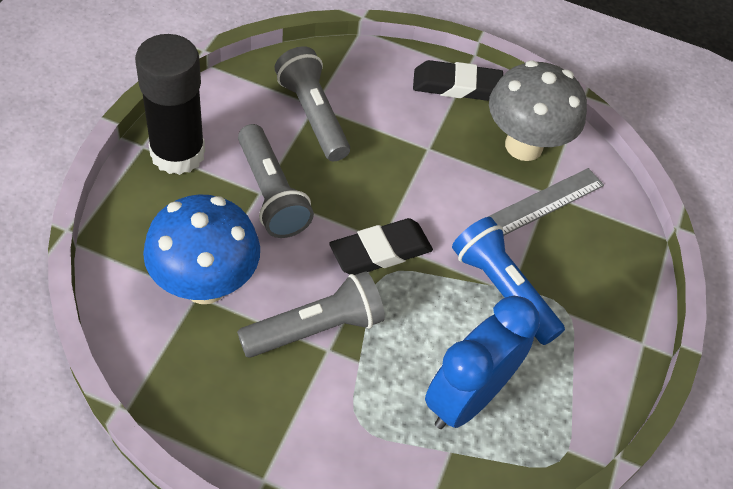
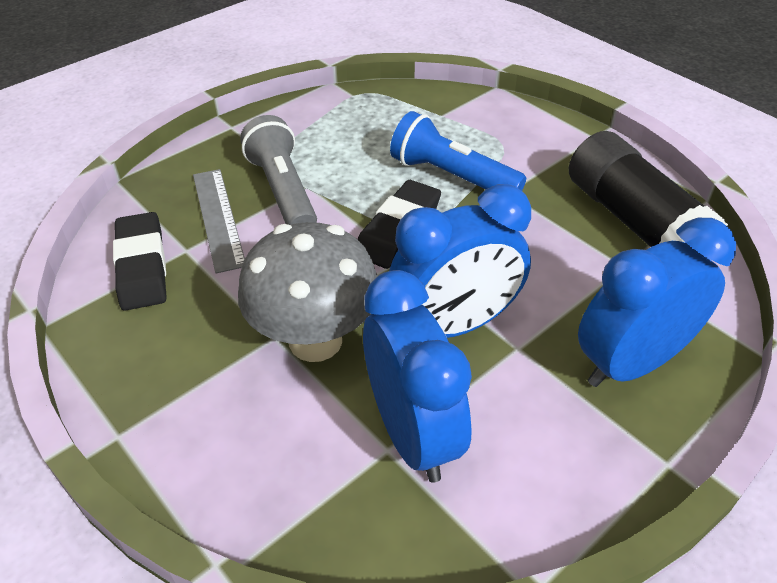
blue clock: 1 -> 3
blue mushroom: 1 -> 0
grey flashlight: 3 -> 1

